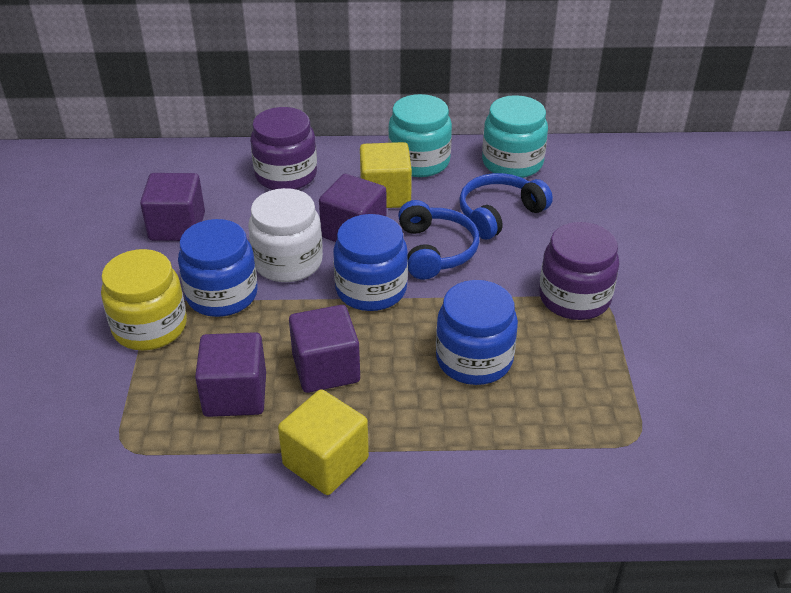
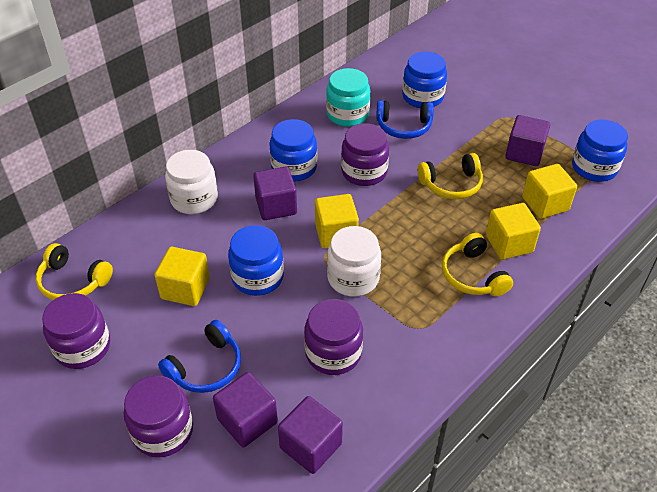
blue jar: 3 -> 4
purple jar: 2 -> 4
turquoise jar: 2 -> 1
white jar: 1 -> 2
yellow cube: 2 -> 4
yellow headphones: 0 -> 3
yellow jar: 1 -> 0

